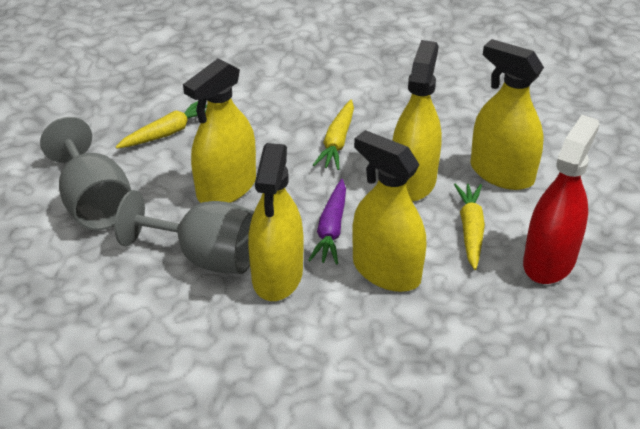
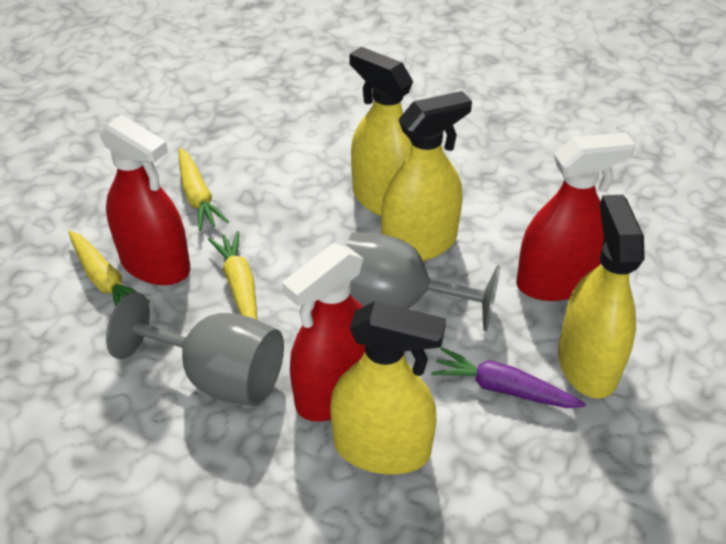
red spray bottle: 1 -> 3
yellow spray bottle: 5 -> 4

